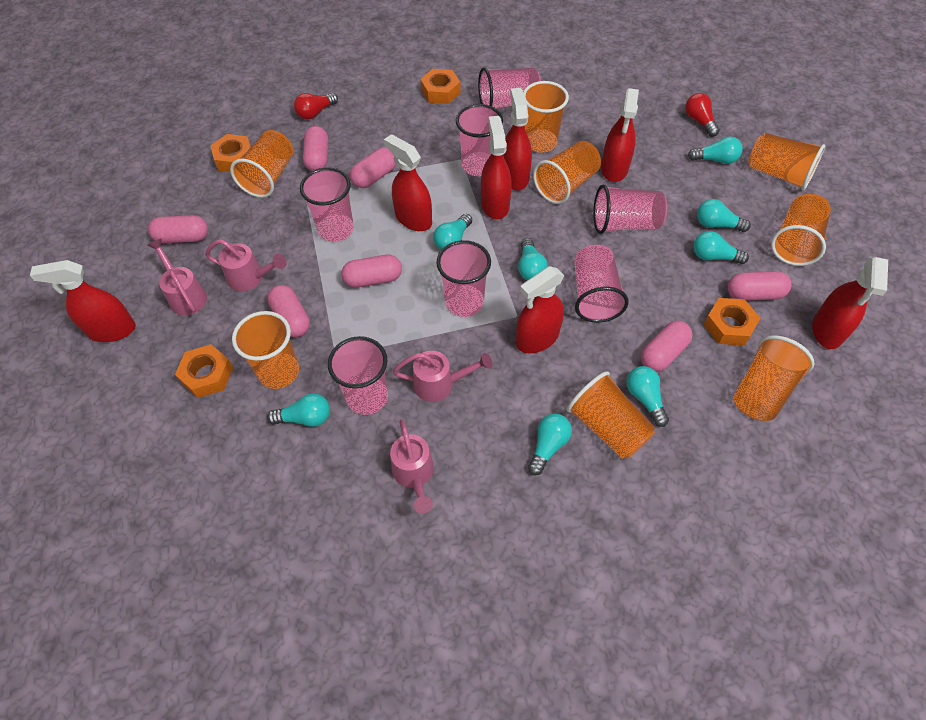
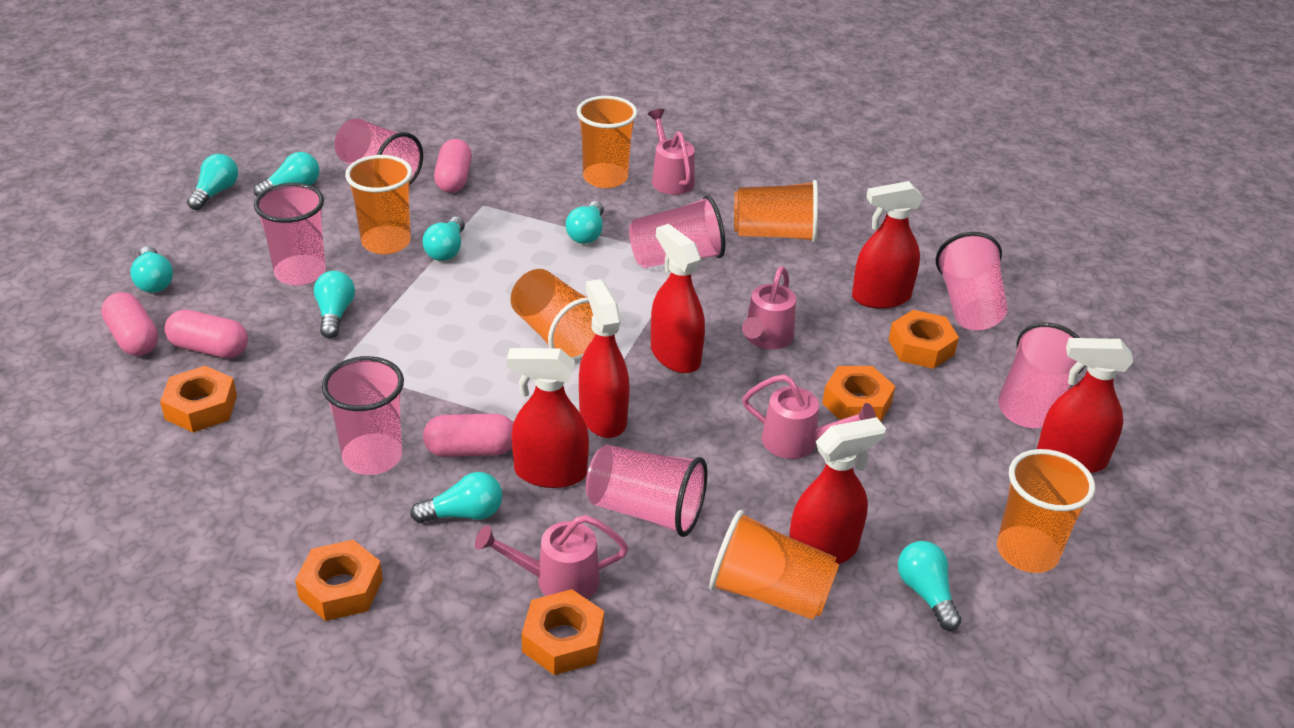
orange cup: 8 -> 6
orange nut: 4 -> 5
pink capsule: 7 -> 4
red light bulb: 2 -> 0
red spray bottle: 7 -> 6

